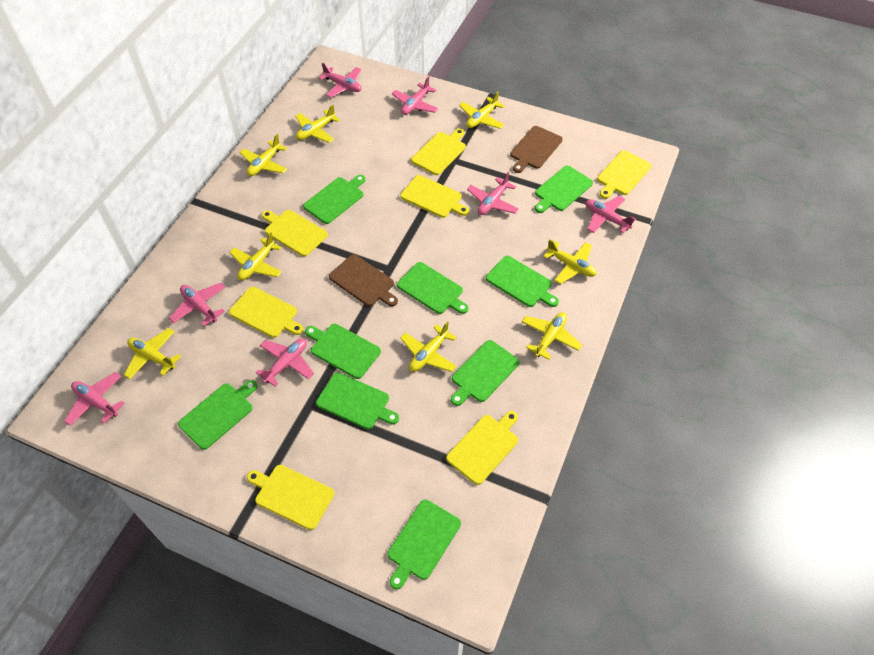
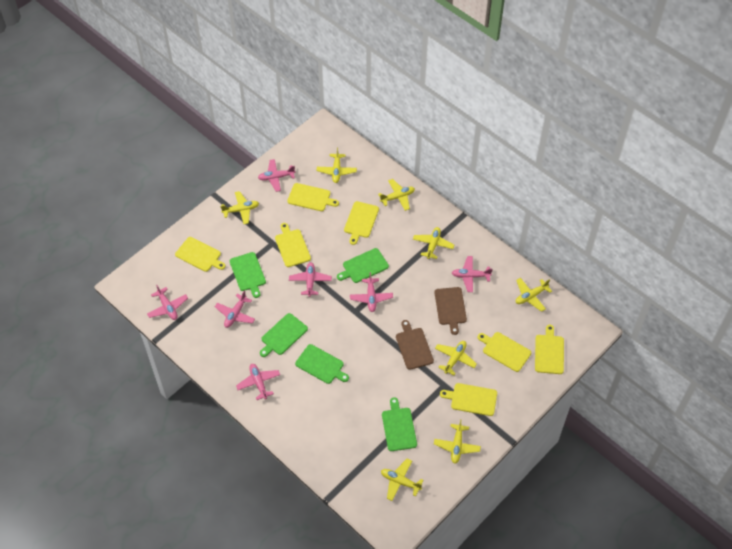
green cutting board: 9 -> 5

